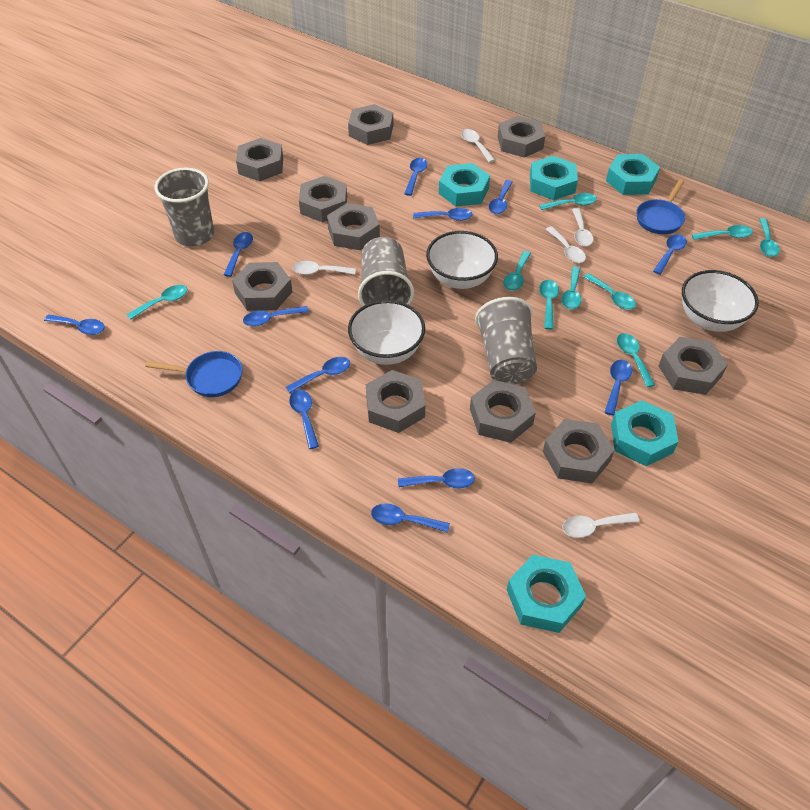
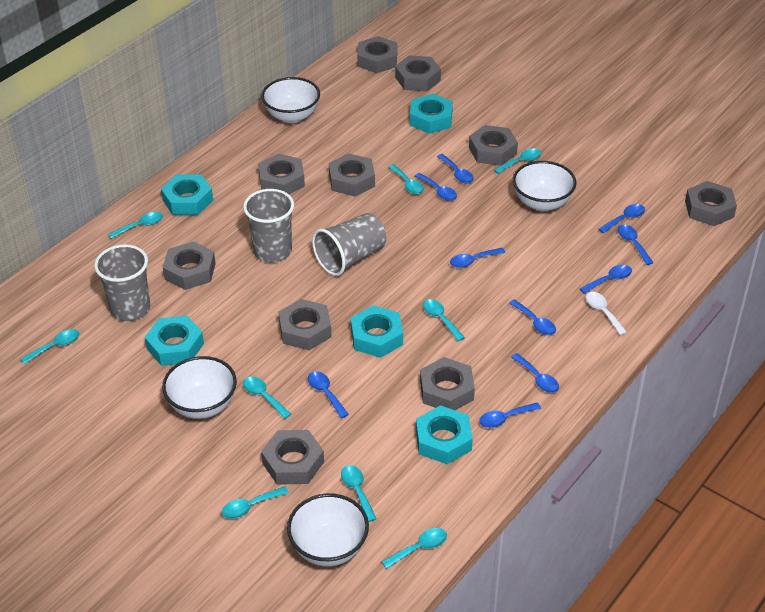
blue pan: 2 -> 0
blue spoon: 12 -> 10
white bowl: 3 -> 4
white spoon: 5 -> 1

